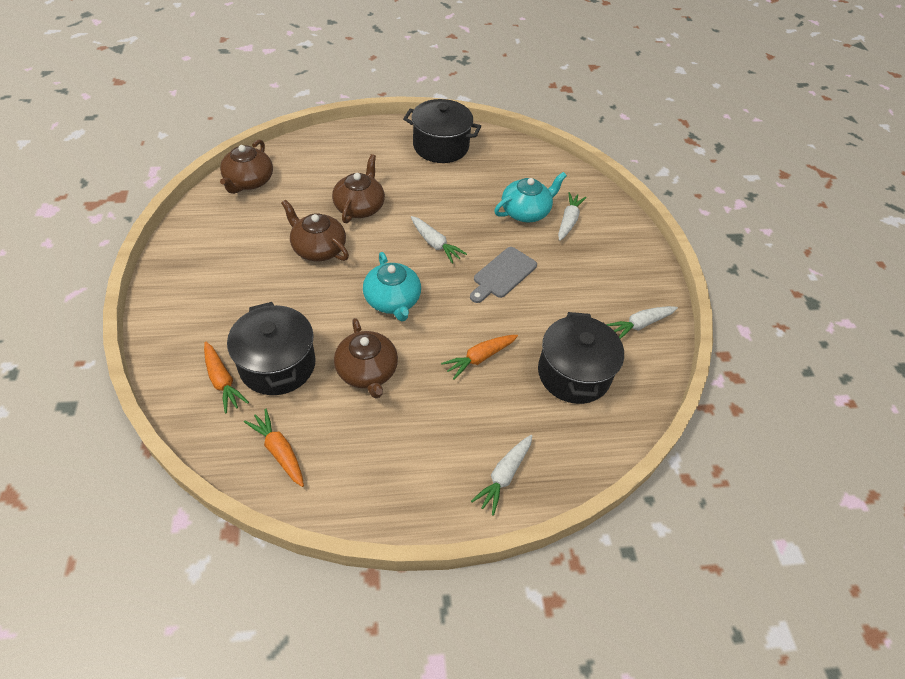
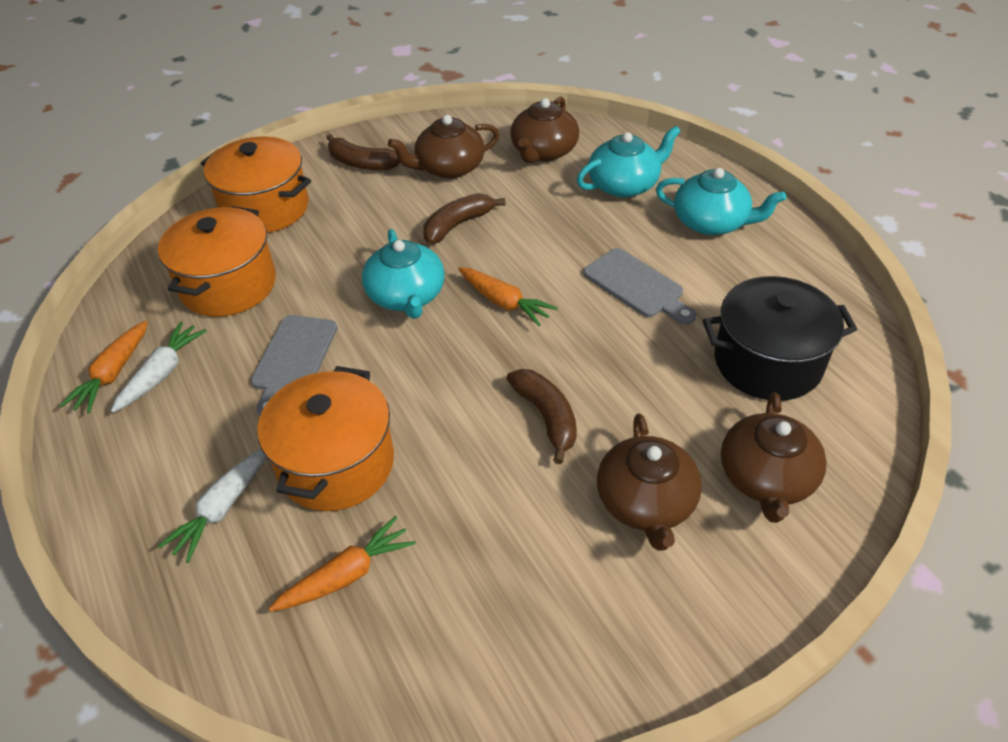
black pot: 3 -> 1
brown banana: 0 -> 3
grey cutting board: 1 -> 2
orange pot: 0 -> 3
turquoise teapot: 2 -> 3
white carrot: 4 -> 2

